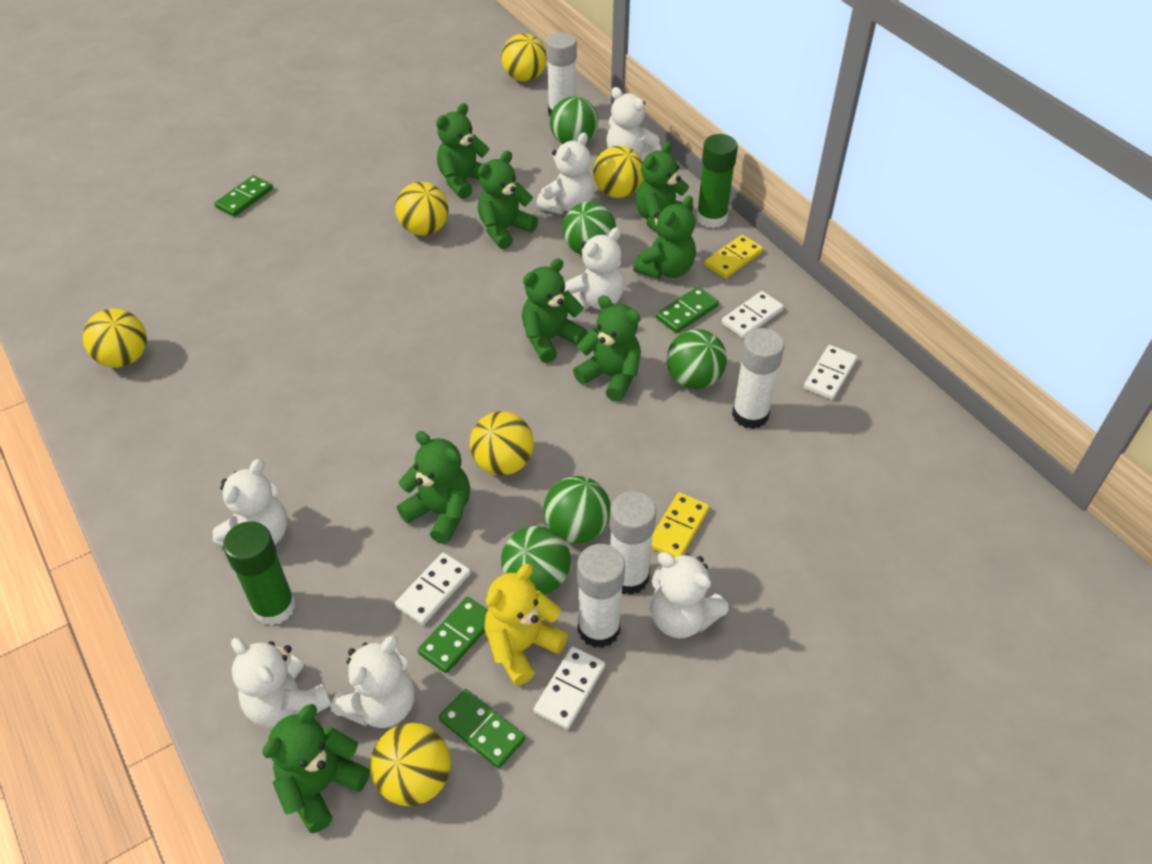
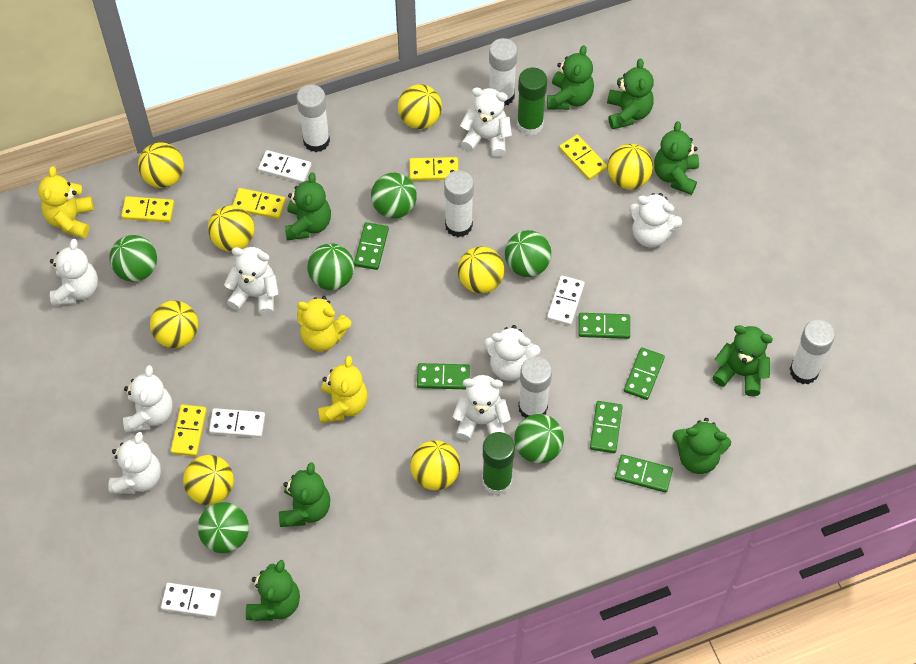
green ball: 5 -> 6
green domino: 4 -> 6
white glue stick: 4 -> 5
white teddy bear: 7 -> 8
yellow ball: 6 -> 8
yellow domino: 2 -> 5
yellow teddy bear: 1 -> 3

